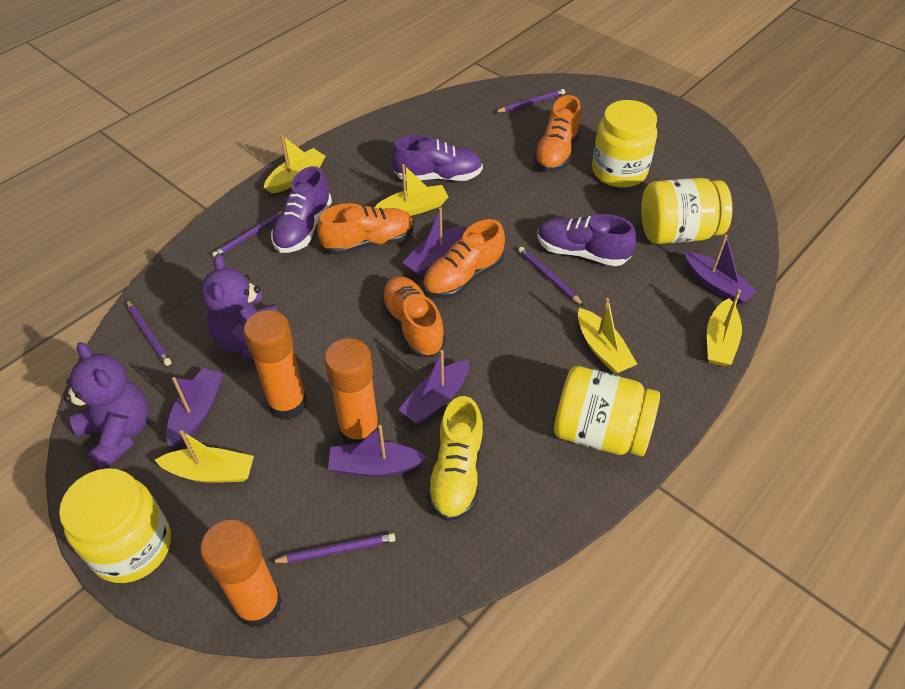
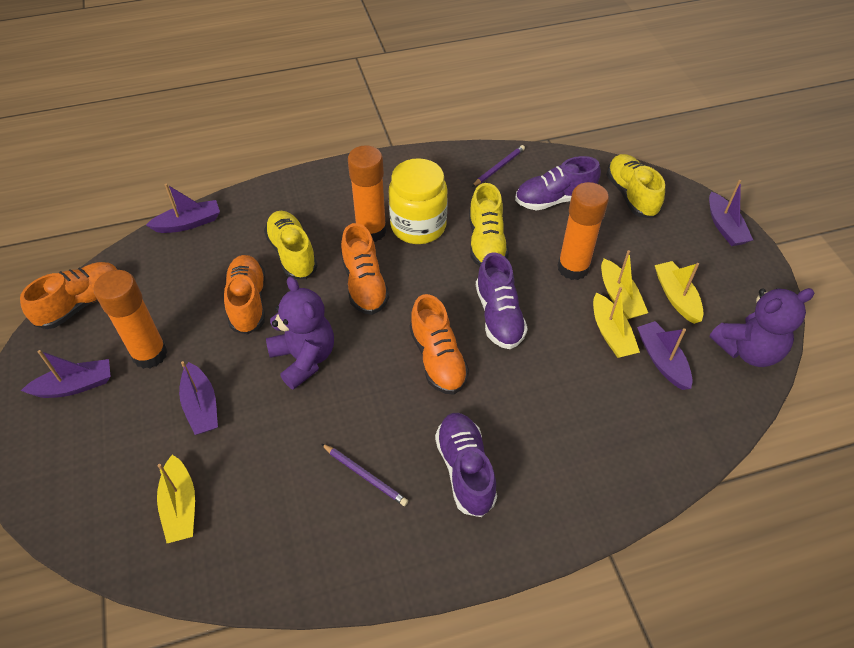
purple pencil: 5 -> 2
yellow boat: 5 -> 4
yellow jar: 4 -> 1
yellow shoe: 1 -> 3

